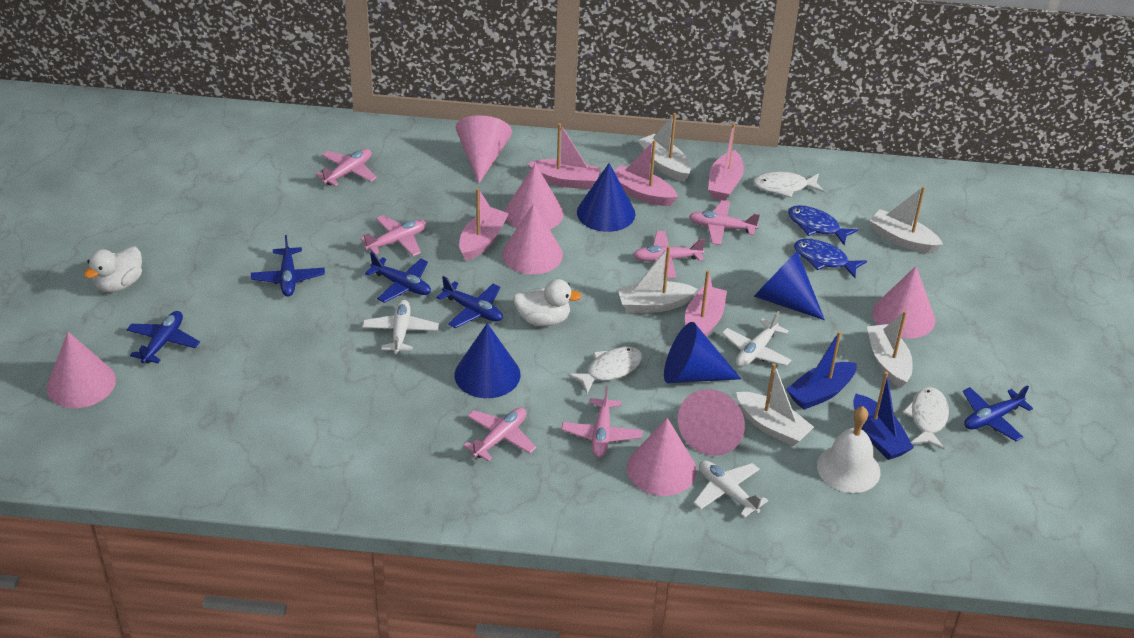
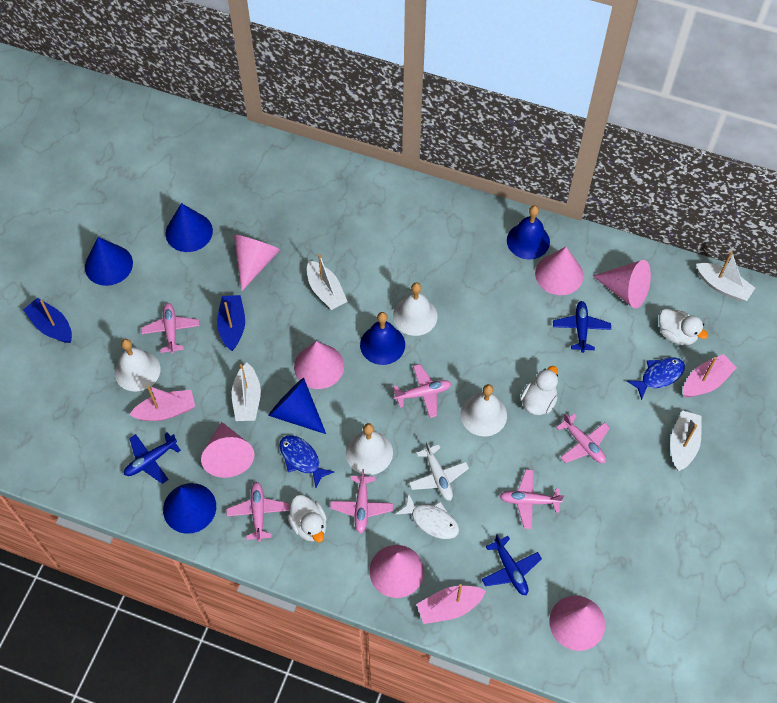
blue bell: 0 -> 2
blue plane: 5 -> 3
pink boat: 5 -> 3
white bell: 1 -> 4
white boat: 5 -> 4
white duck: 2 -> 3
white fish: 3 -> 1
white plane: 3 -> 1

